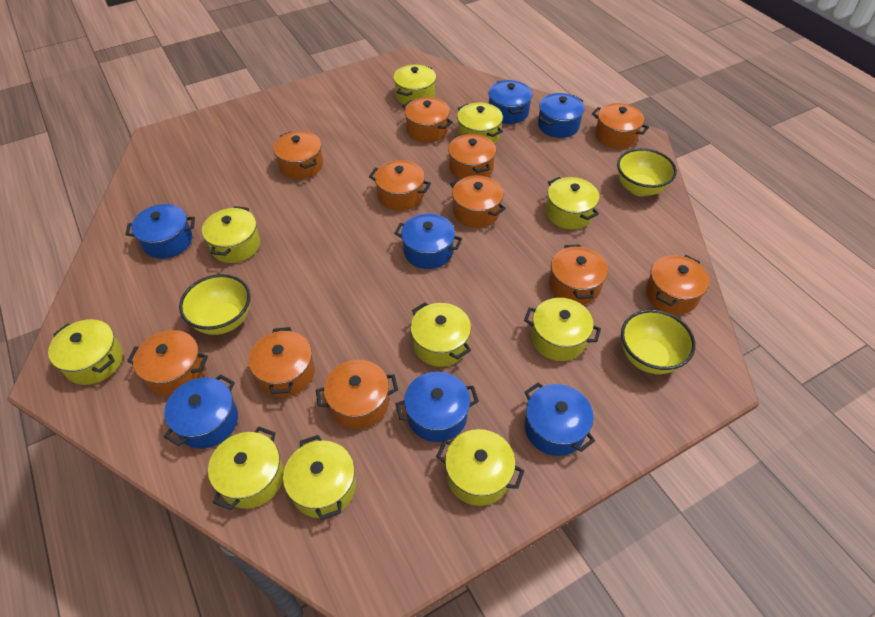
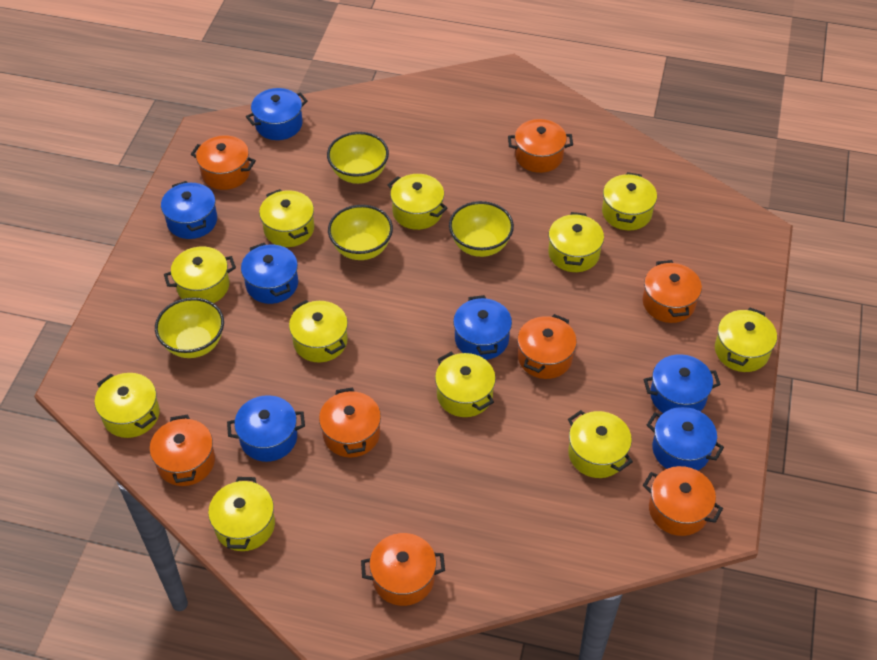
orange pot: 11 -> 8
yellow bowl: 3 -> 4
yellow pot: 10 -> 11

